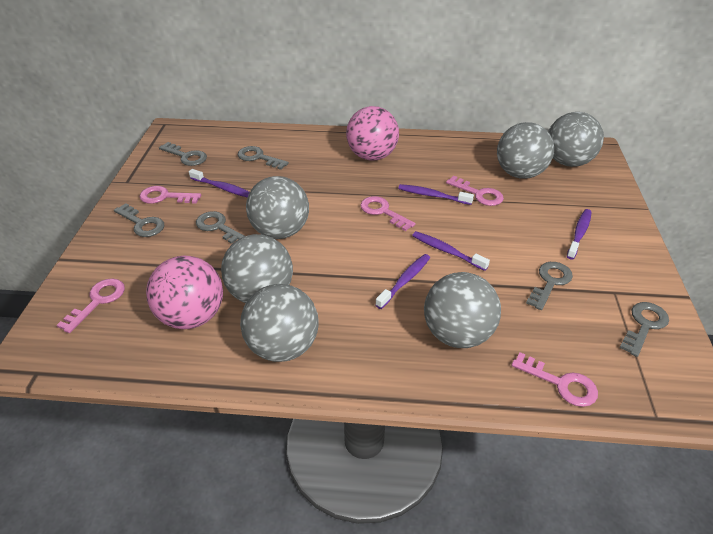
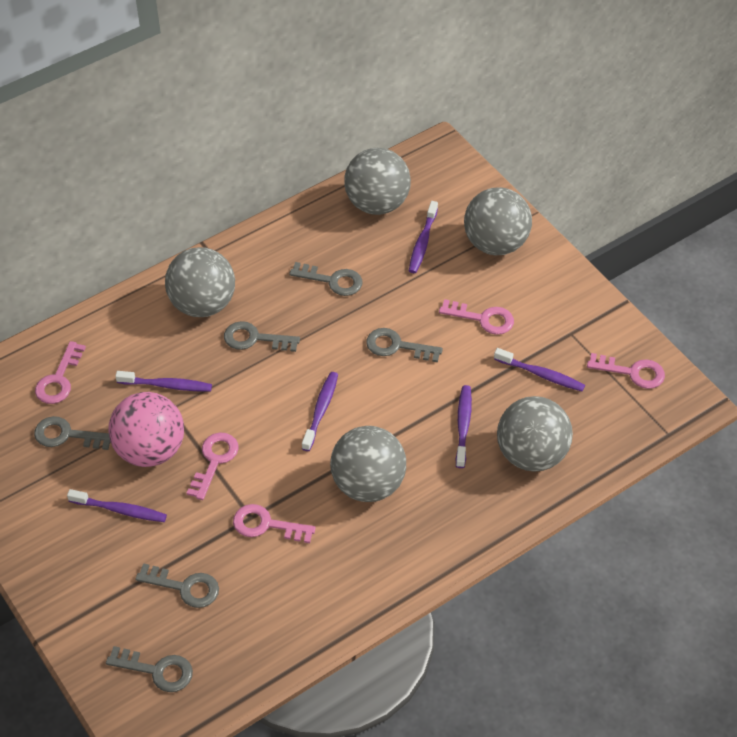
grey ball: 6 -> 5
pink ball: 2 -> 1
purple toothbrush: 5 -> 6

